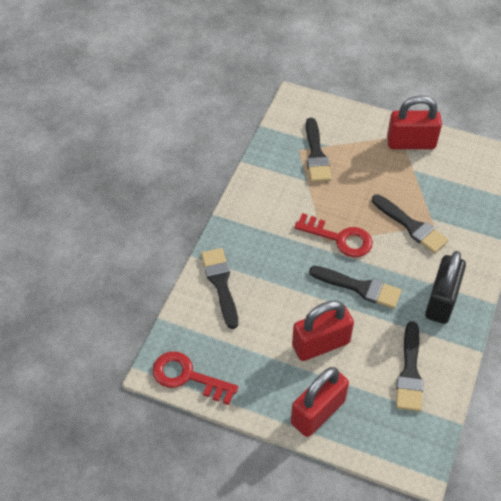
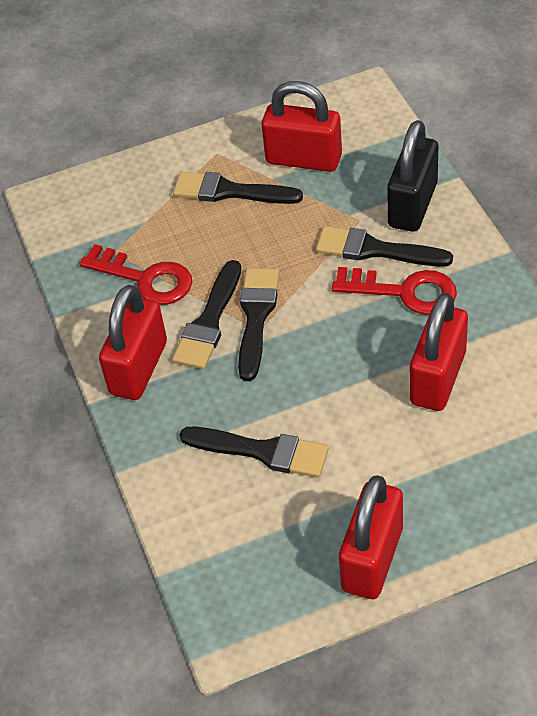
red padlock: 3 -> 4

